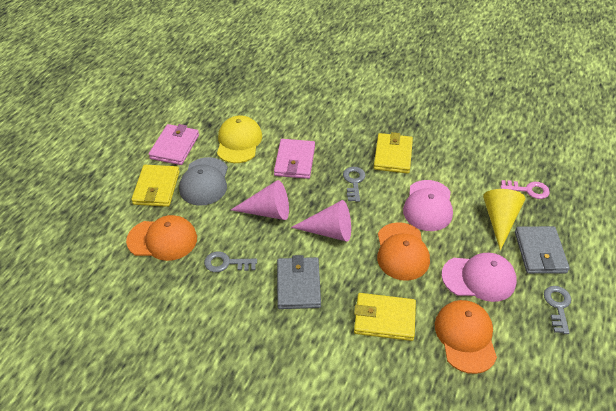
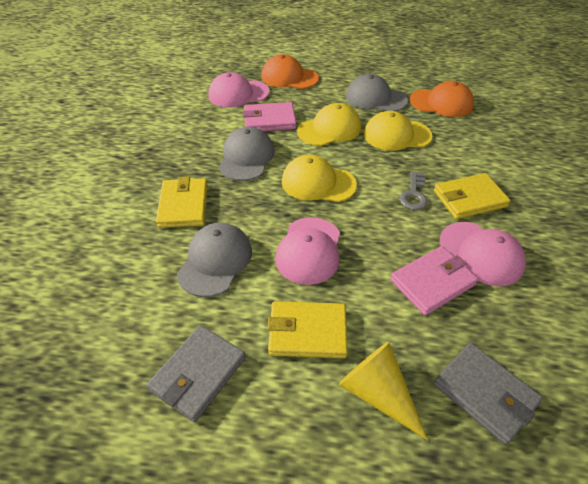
grey cap: 1 -> 3
grey key: 3 -> 1
orange cap: 3 -> 2
pink cap: 2 -> 3
pink cone: 2 -> 0
pink key: 1 -> 0
yellow cap: 1 -> 3

